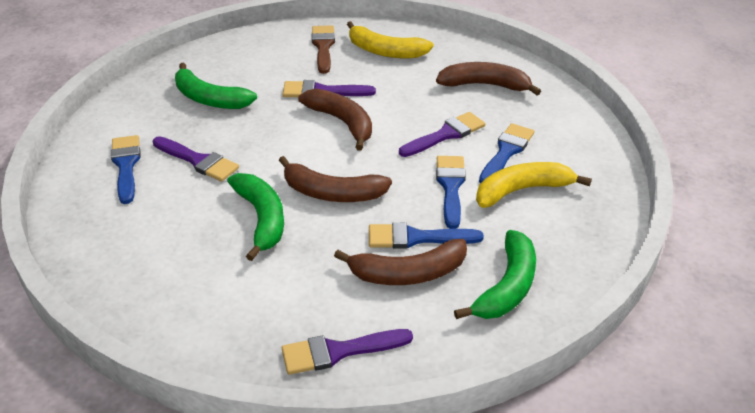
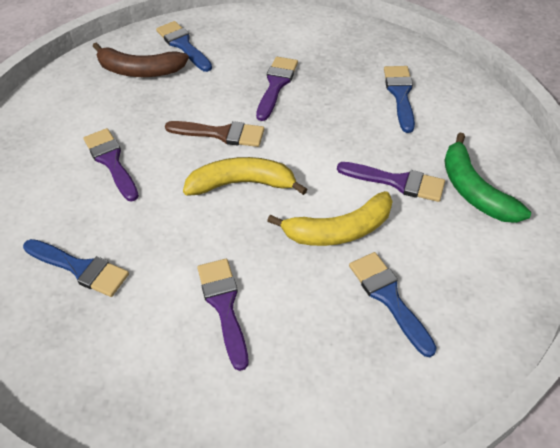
brown banana: 4 -> 1
green banana: 3 -> 1

